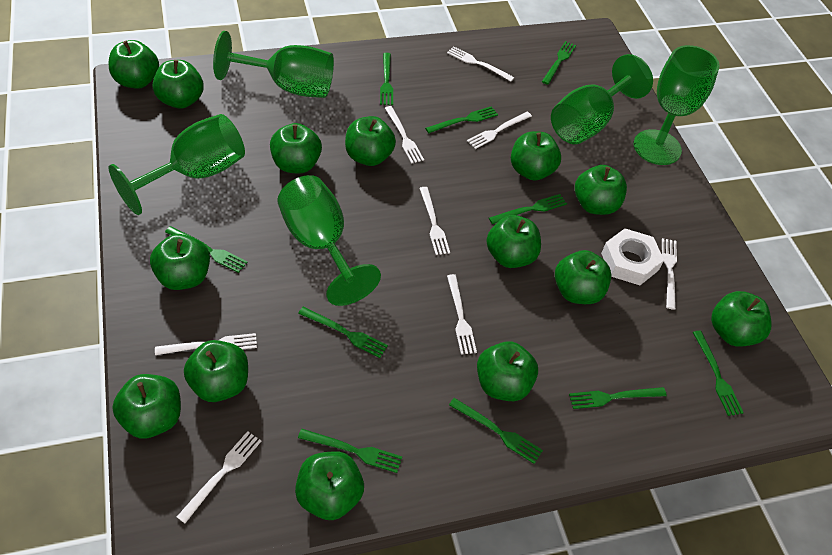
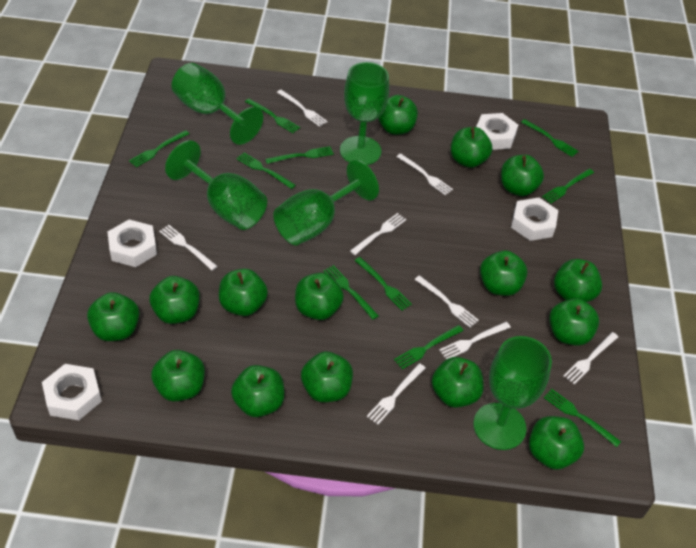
green apple: 14 -> 15
white nut: 1 -> 4

